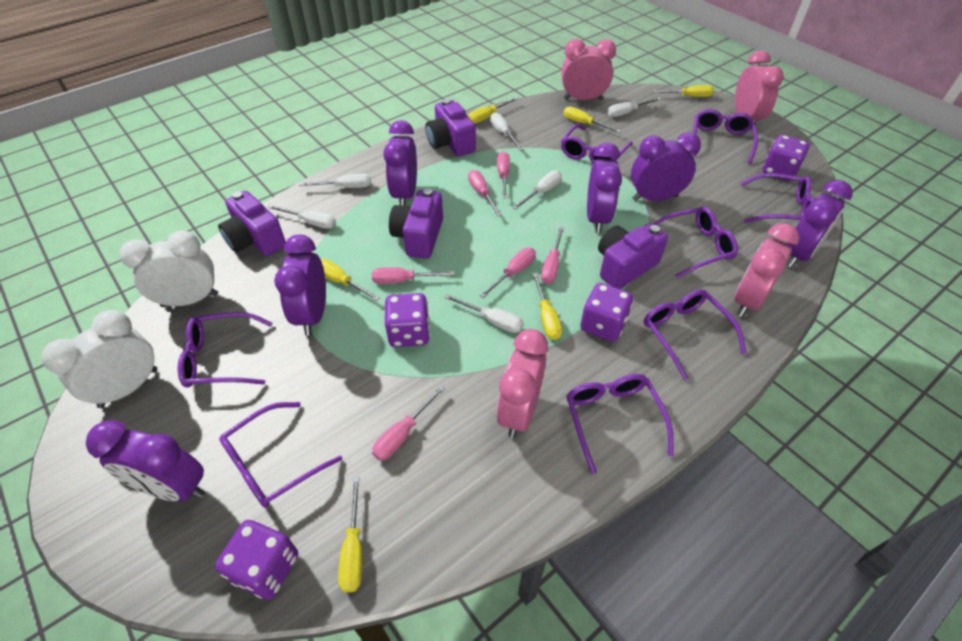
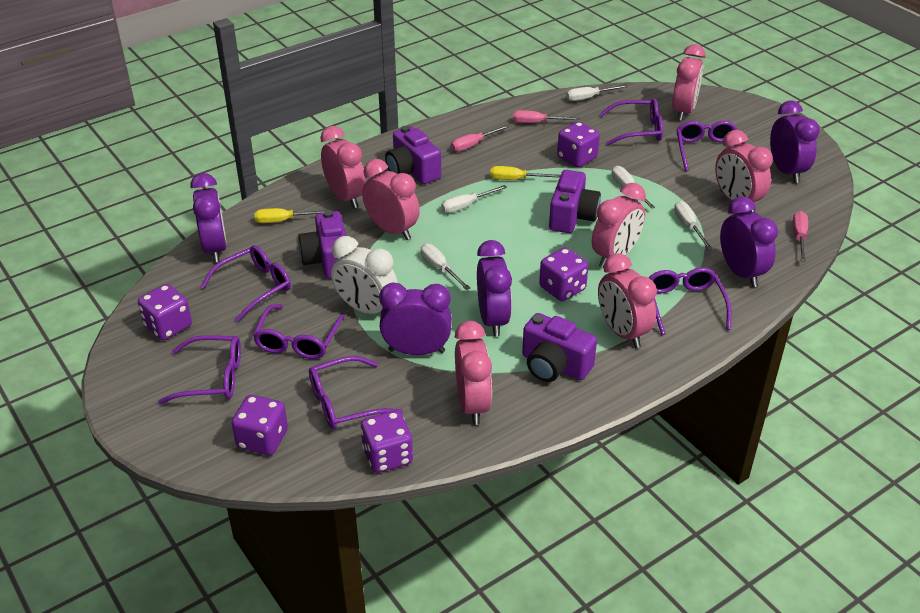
pink clock: 4 -> 7
pink screwdriver: 6 -> 3
purple clock: 6 -> 5
purple dice: 4 -> 5
purple glasses: 8 -> 7
white clock: 2 -> 1
white screwdriver: 6 -> 5
yellow screwdriver: 6 -> 2

